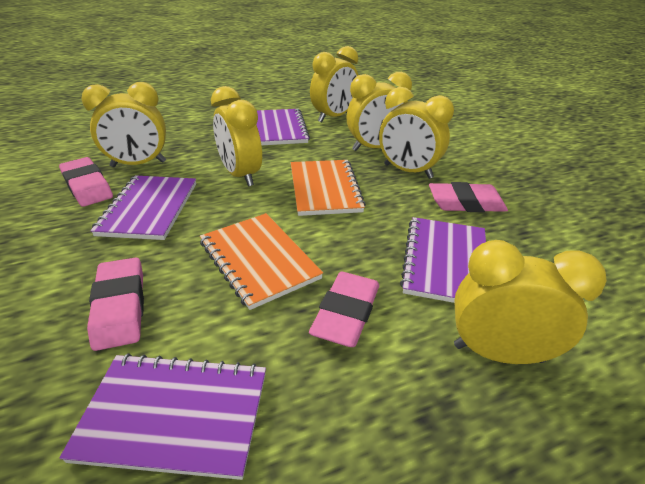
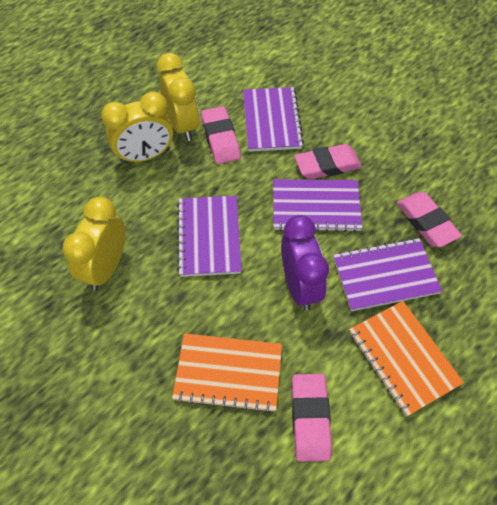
purple clock: 0 -> 1
yellow clock: 6 -> 3

